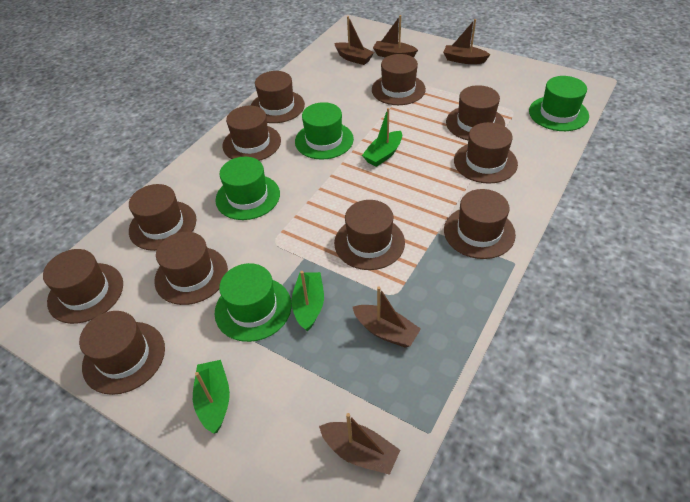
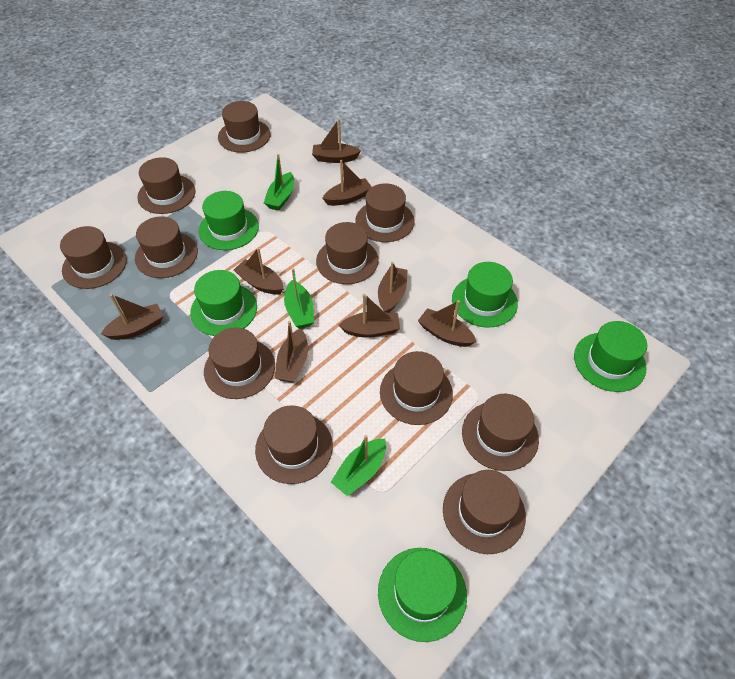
brown boat: 5 -> 8
green hat: 4 -> 5

